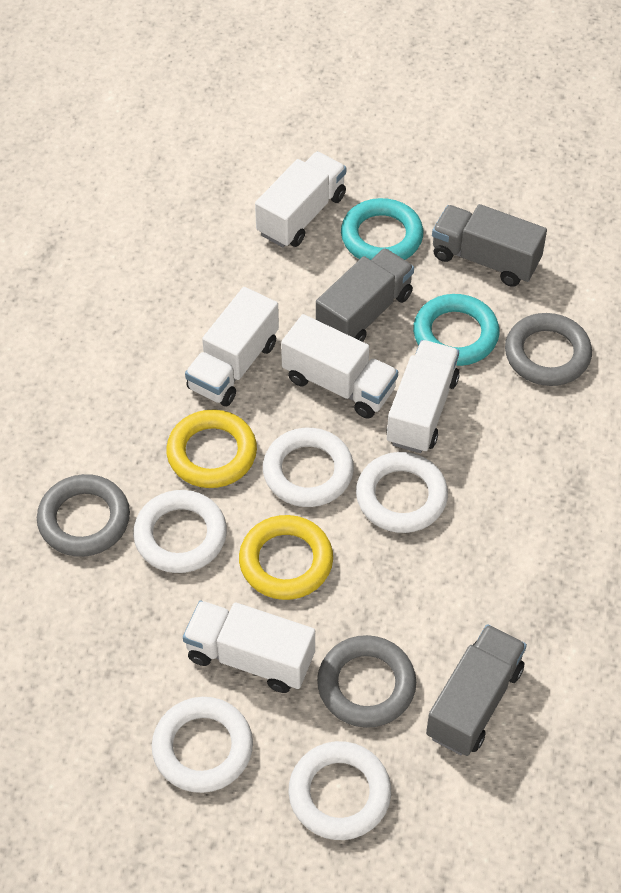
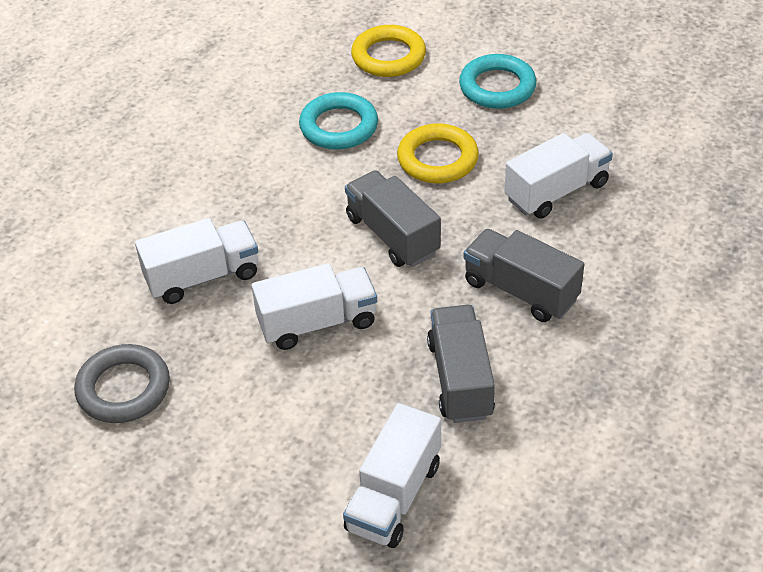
grey ring: 3 -> 1
white ring: 5 -> 0
white truck: 5 -> 4

